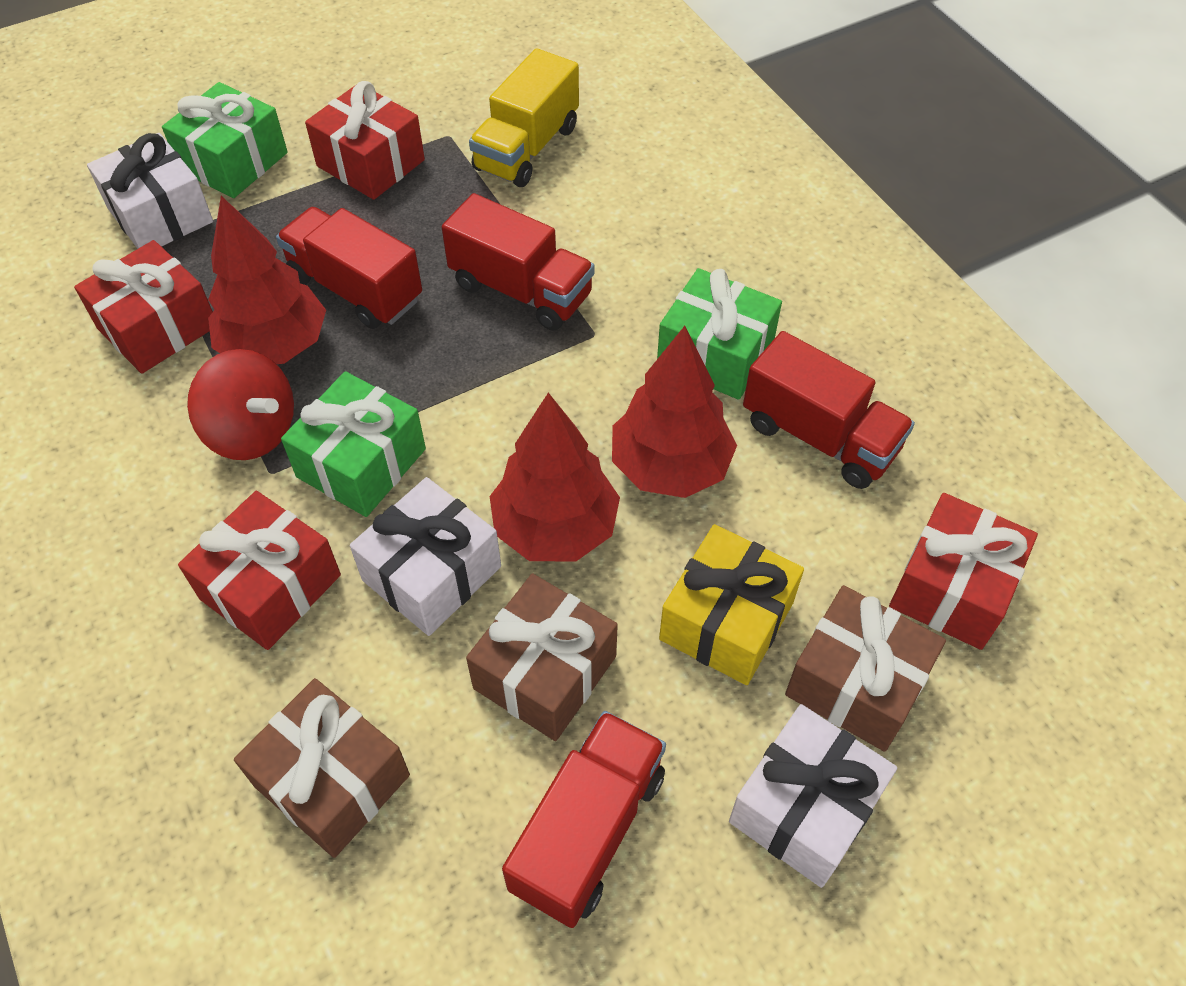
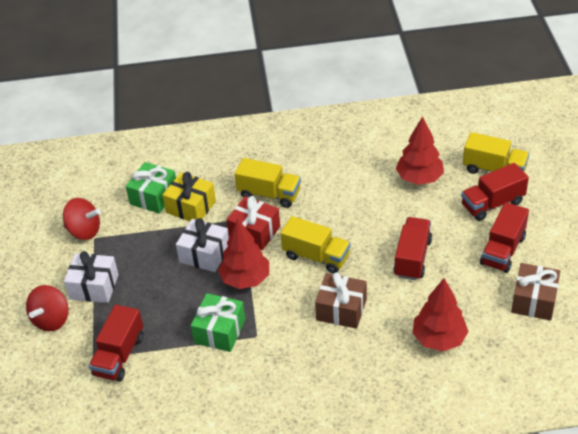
brown gift: 3 -> 2
green gift: 3 -> 2
red gift: 4 -> 1
red spinning top: 1 -> 2
white gift: 3 -> 2
yellow truck: 1 -> 3

